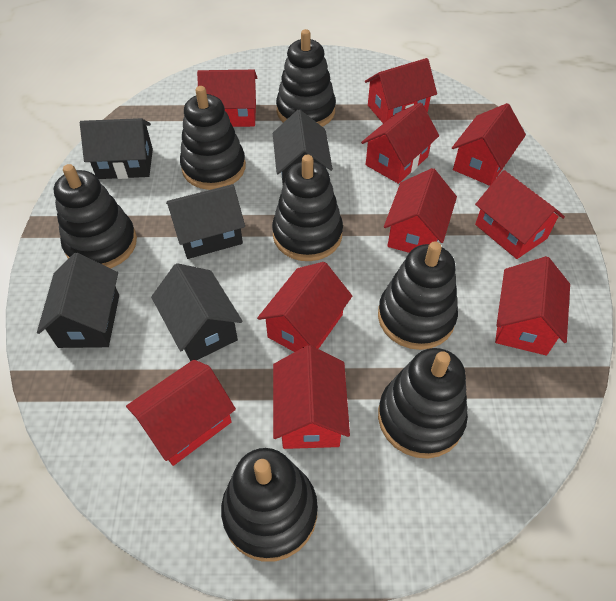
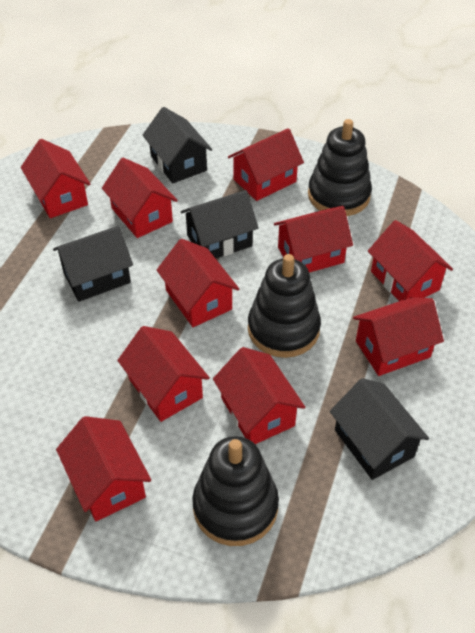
black house: 5 -> 4
black stacking toy: 7 -> 3

